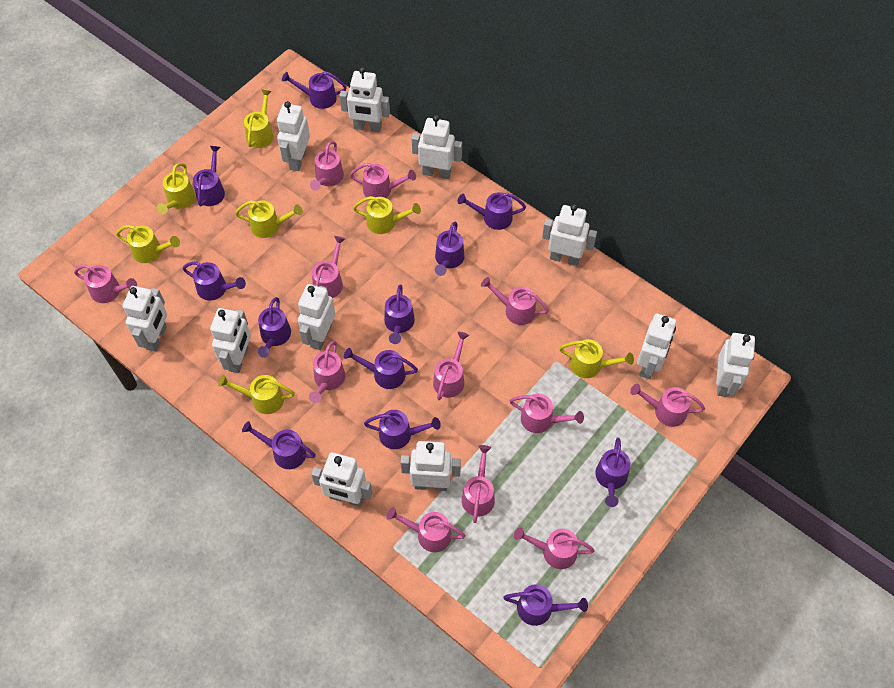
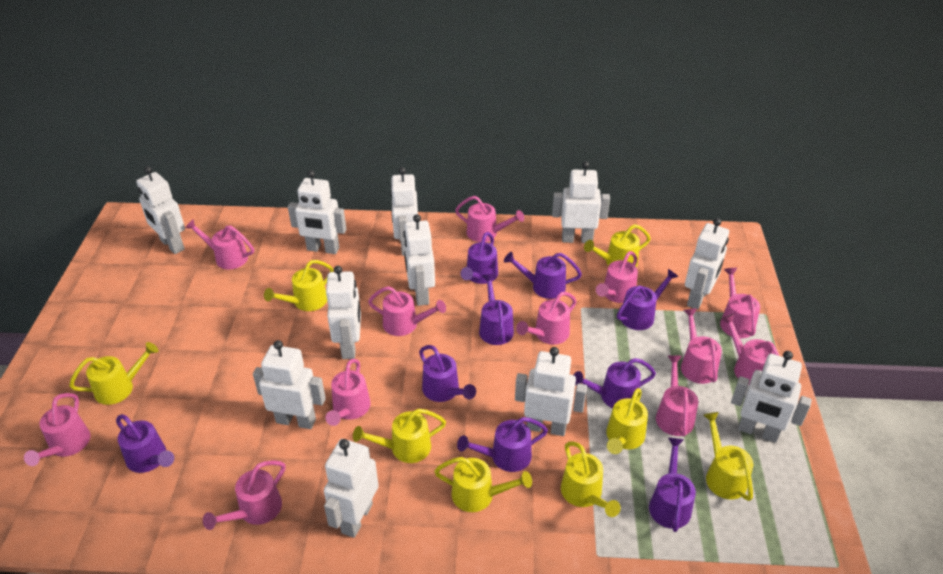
purple watering can: 12 -> 9
yellow watering can: 7 -> 8

